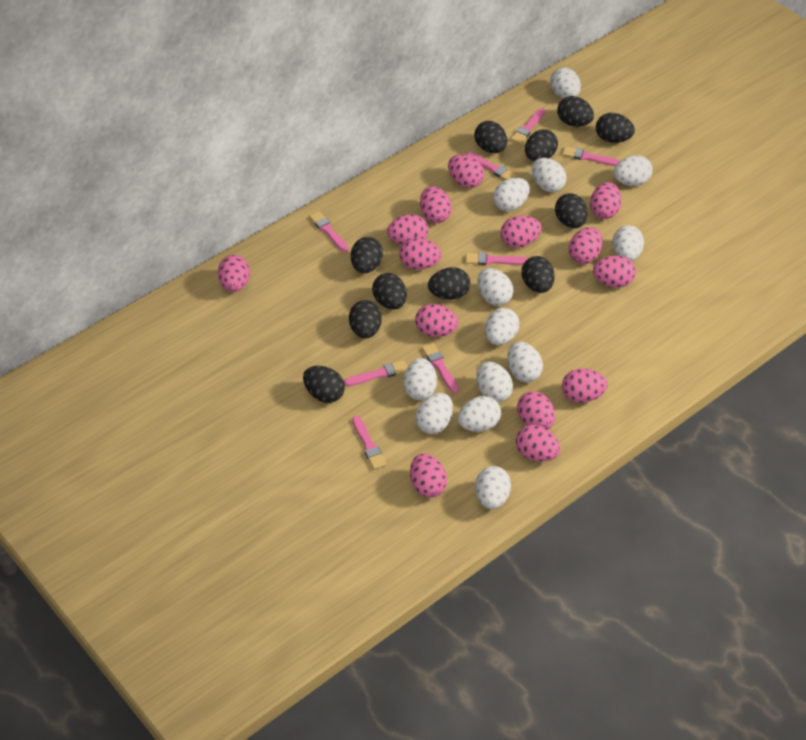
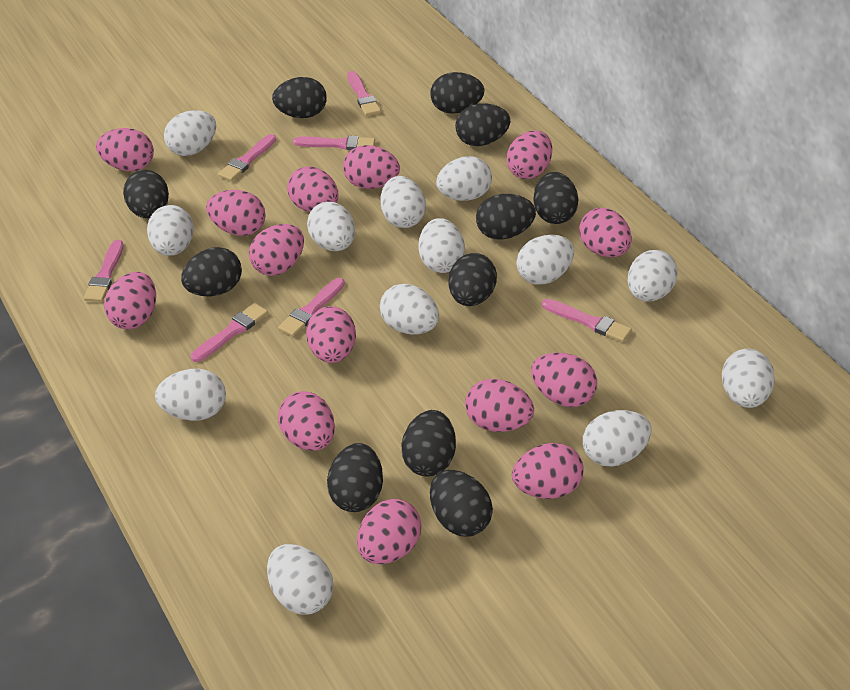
pink brush: 8 -> 7

